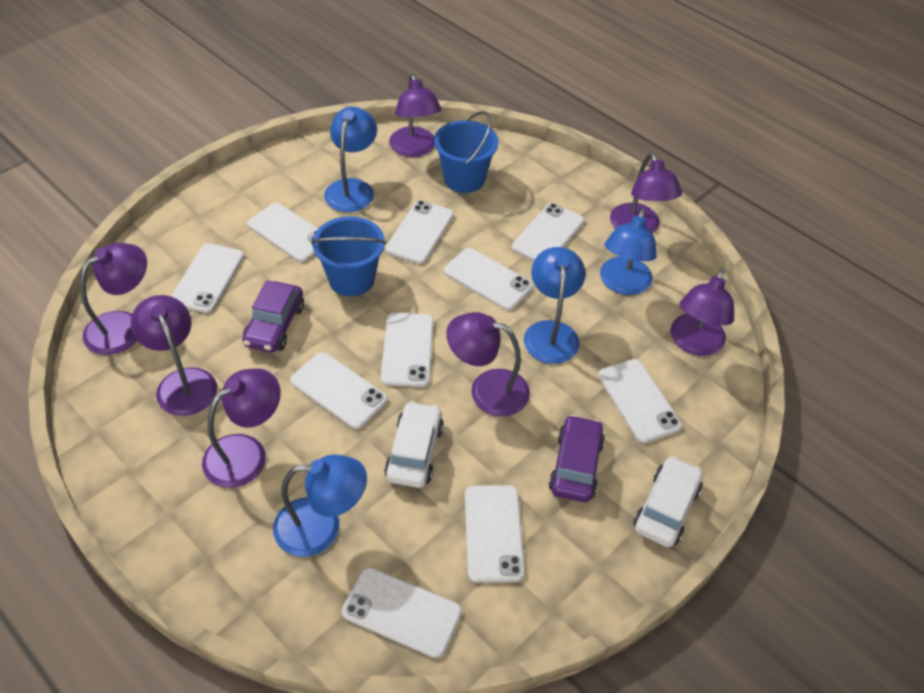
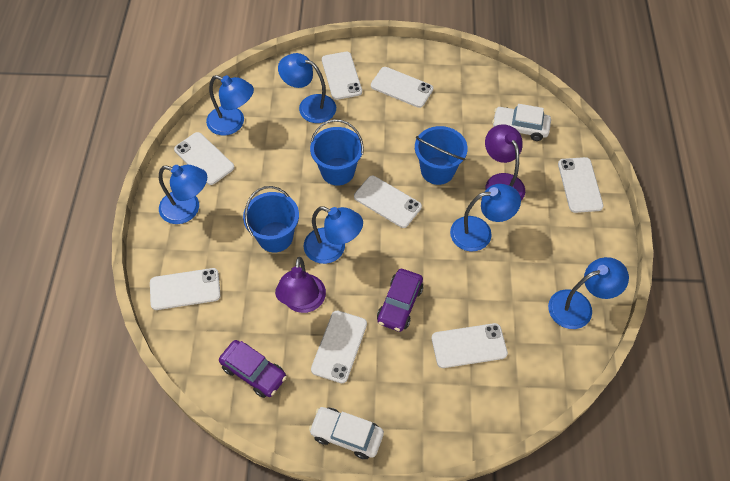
blue bucket: 2 -> 3
blue lamp: 4 -> 6
purple lamp: 7 -> 2
white phone: 10 -> 8

